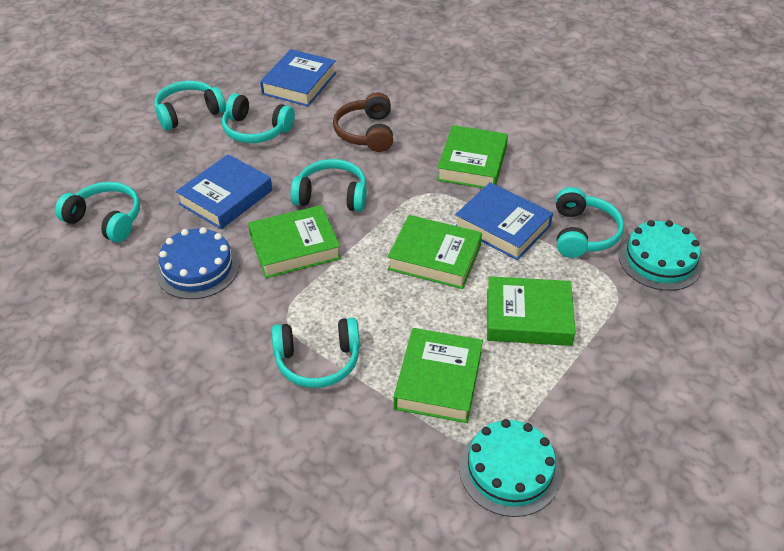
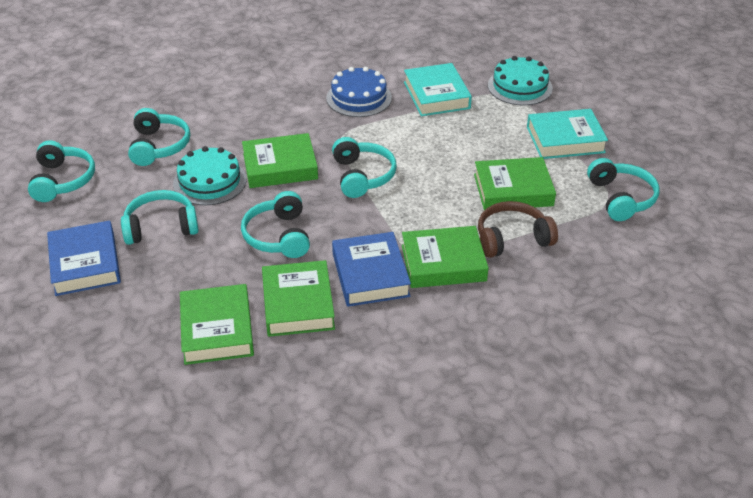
blue book: 3 -> 2
turquoise book: 0 -> 2

